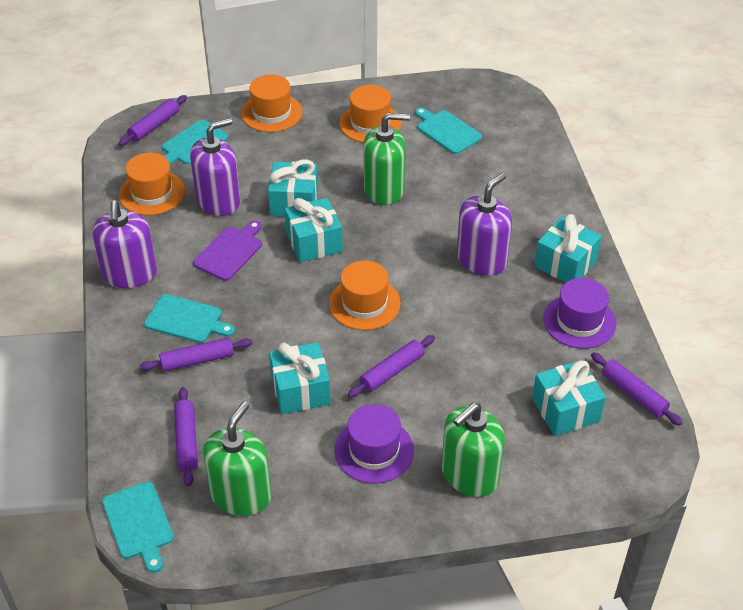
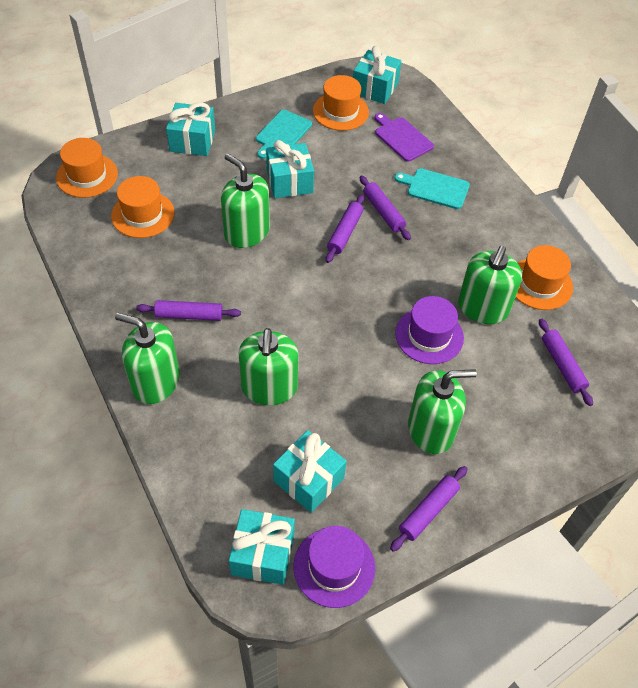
green soap dispenser: 3 -> 5
purple soap dispenser: 3 -> 0
turquoise cutting board: 4 -> 2

